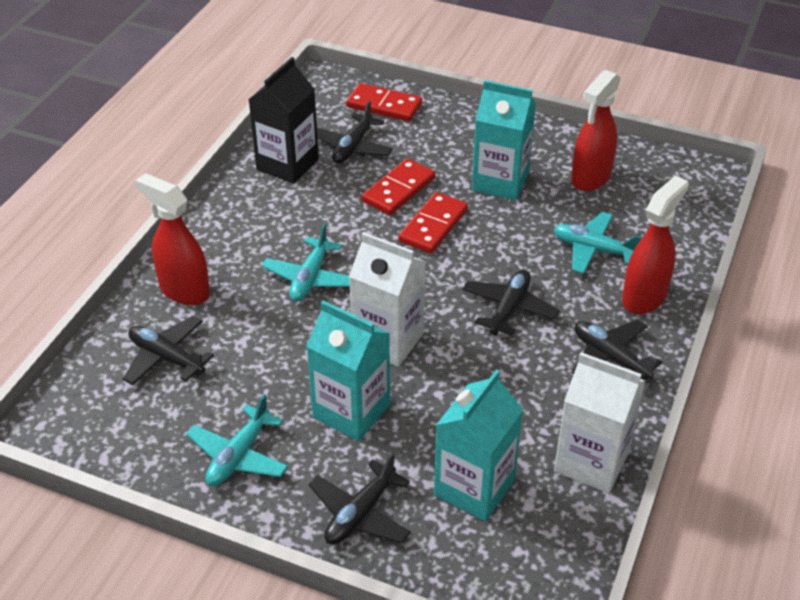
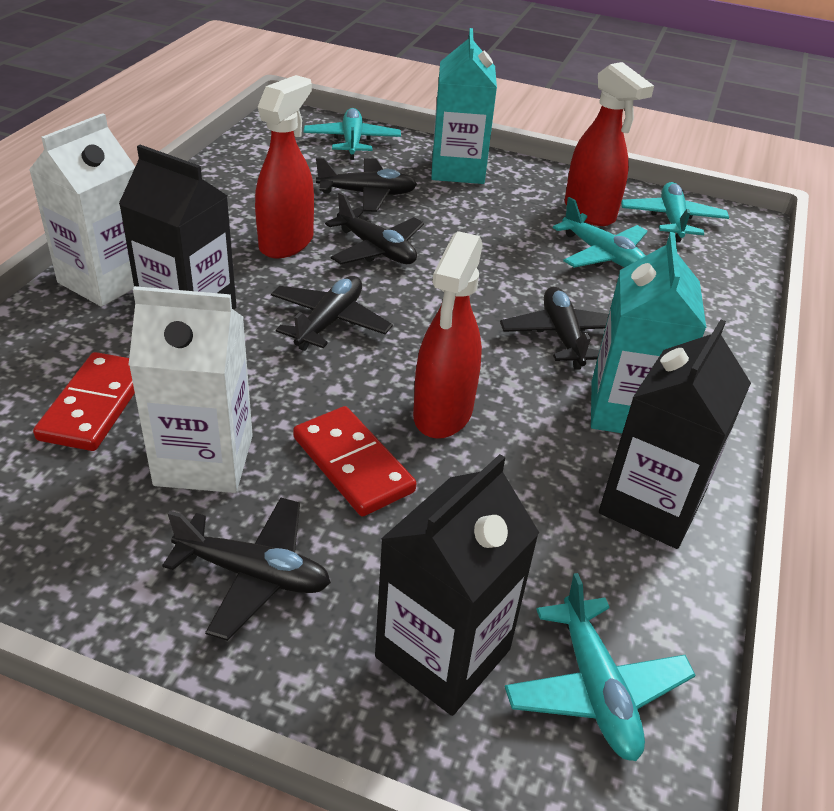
black carton: 1 -> 3
red domino: 3 -> 2
turquoise carton: 3 -> 2
turquoise plane: 3 -> 4

